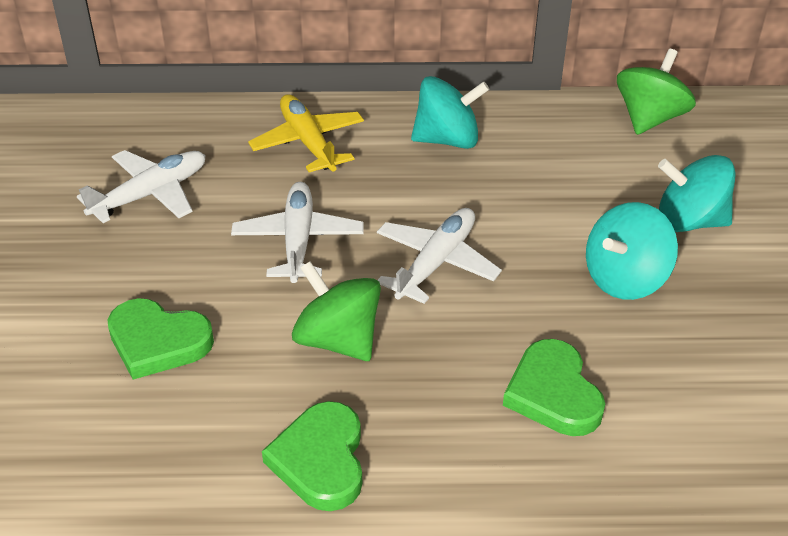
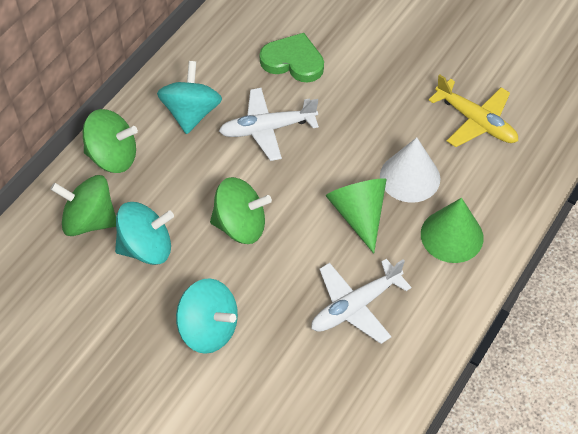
green cone: 0 -> 2
green heart: 3 -> 1
green spinning top: 2 -> 3
white cone: 0 -> 1
white plane: 3 -> 2

